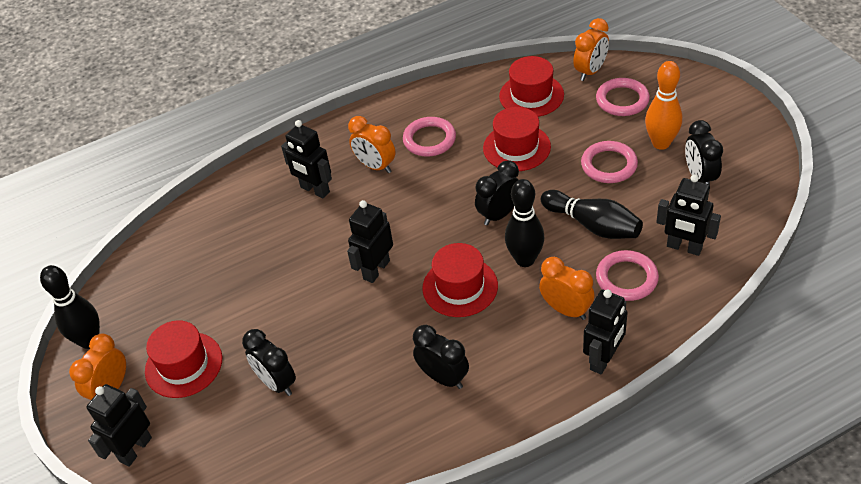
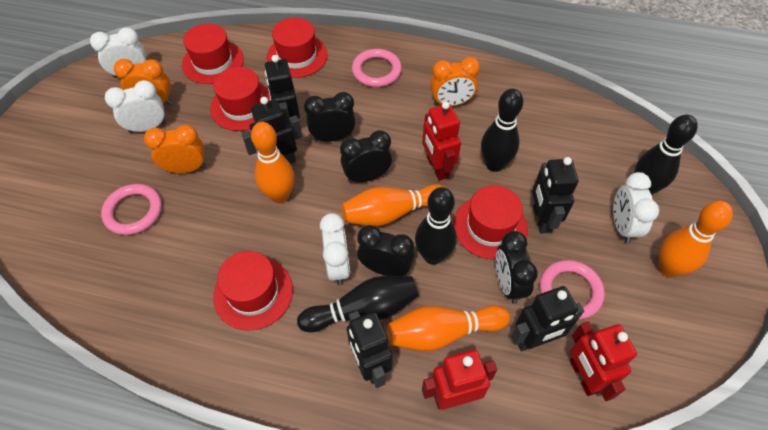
black bowling pin: 3 -> 4
orange bowling pin: 1 -> 4
orange clock: 4 -> 3
pink ring: 4 -> 3
red hat: 4 -> 5
red robot: 0 -> 3
white clock: 0 -> 4

